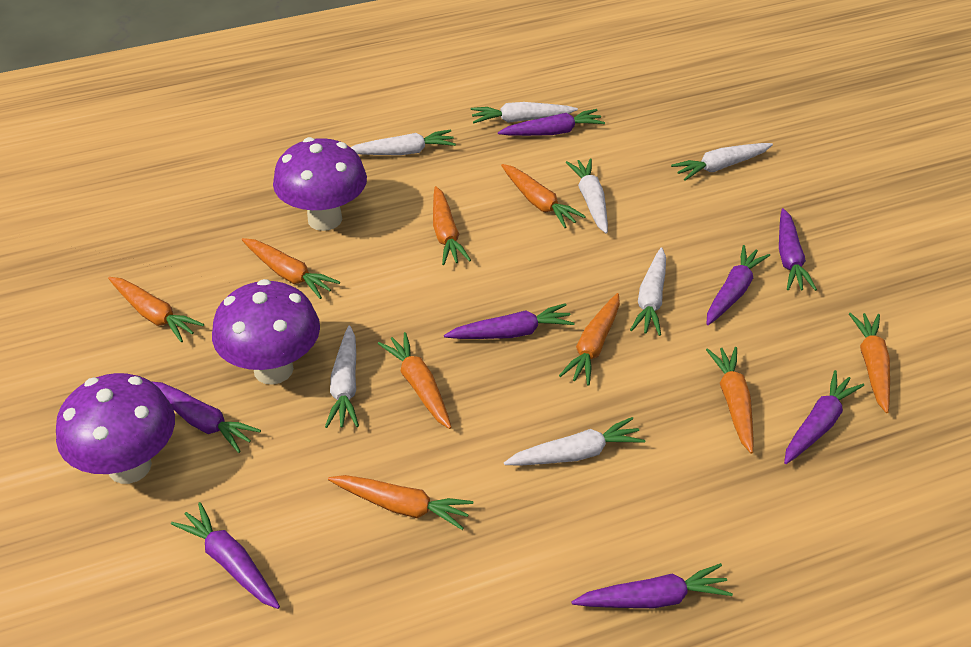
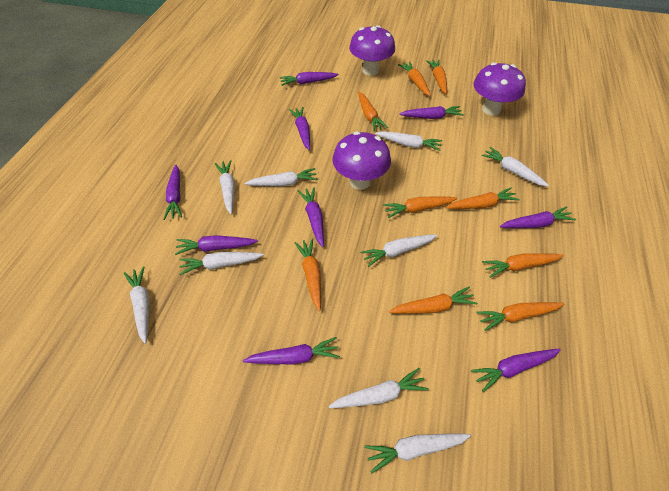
purple carrot: 8 -> 9
white carrot: 7 -> 9

